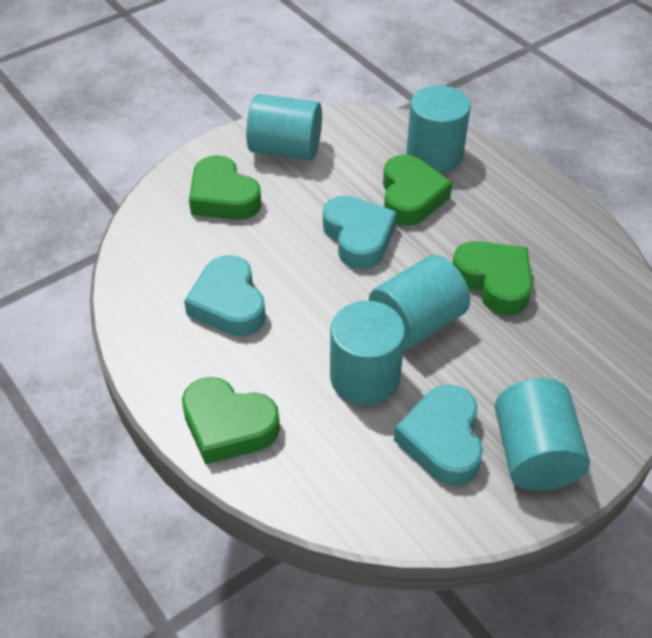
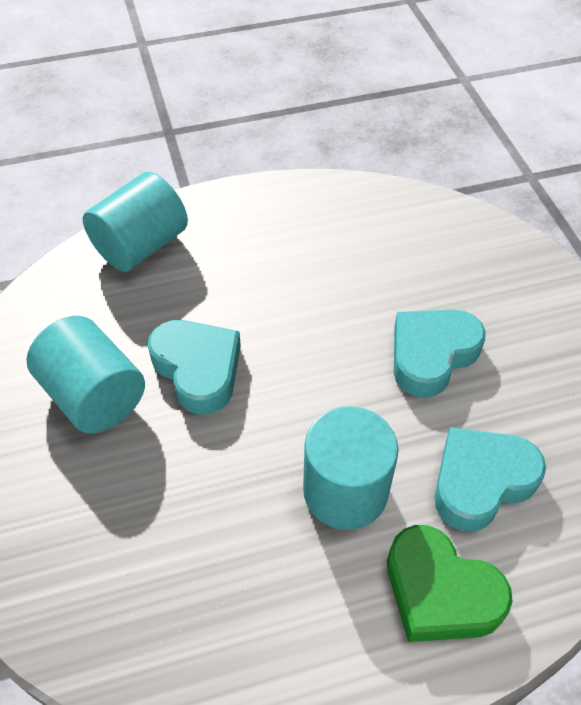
green heart: 4 -> 1
turquoise cylinder: 5 -> 3

